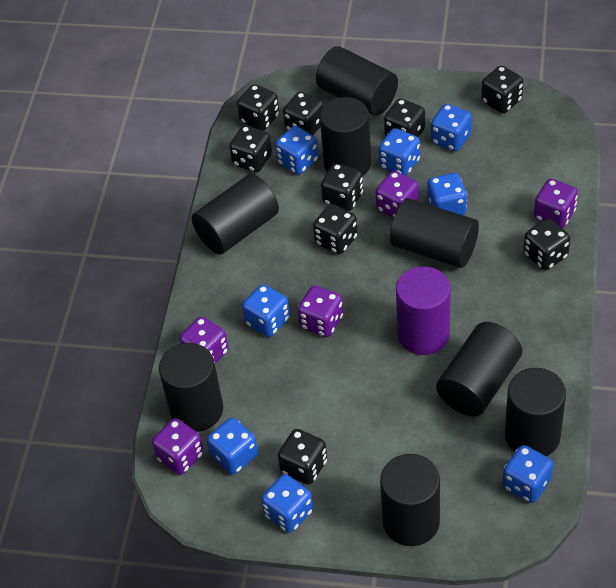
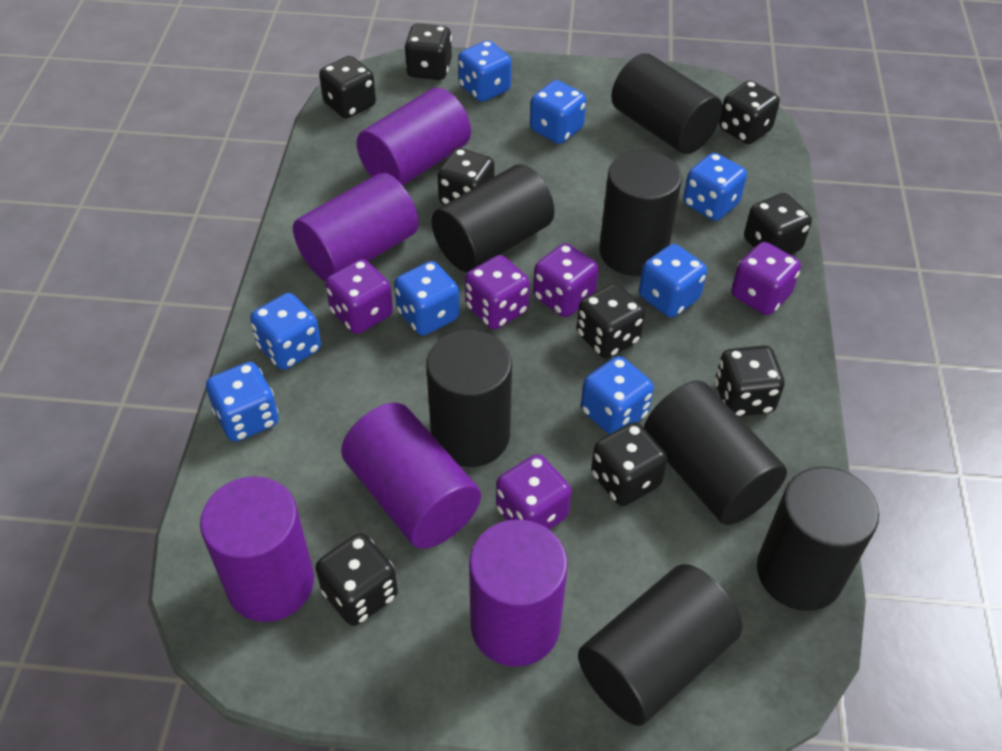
black cylinder: 8 -> 7
purple cylinder: 1 -> 5

